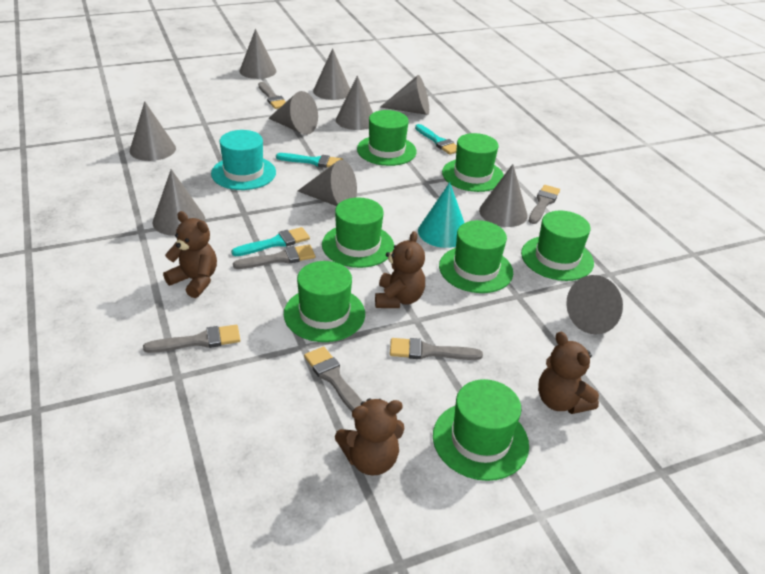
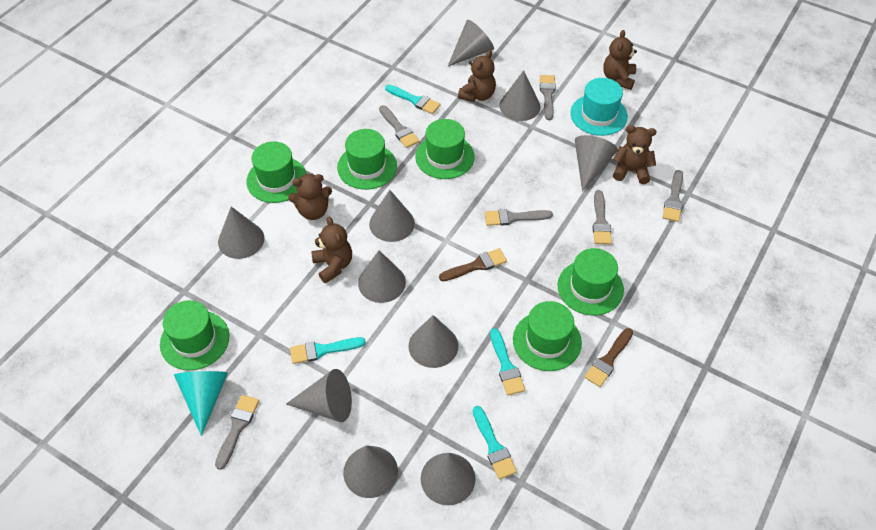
brown brush: 0 -> 2
brown teddy bear: 4 -> 5
green hat: 7 -> 6
turquoise brush: 3 -> 4

